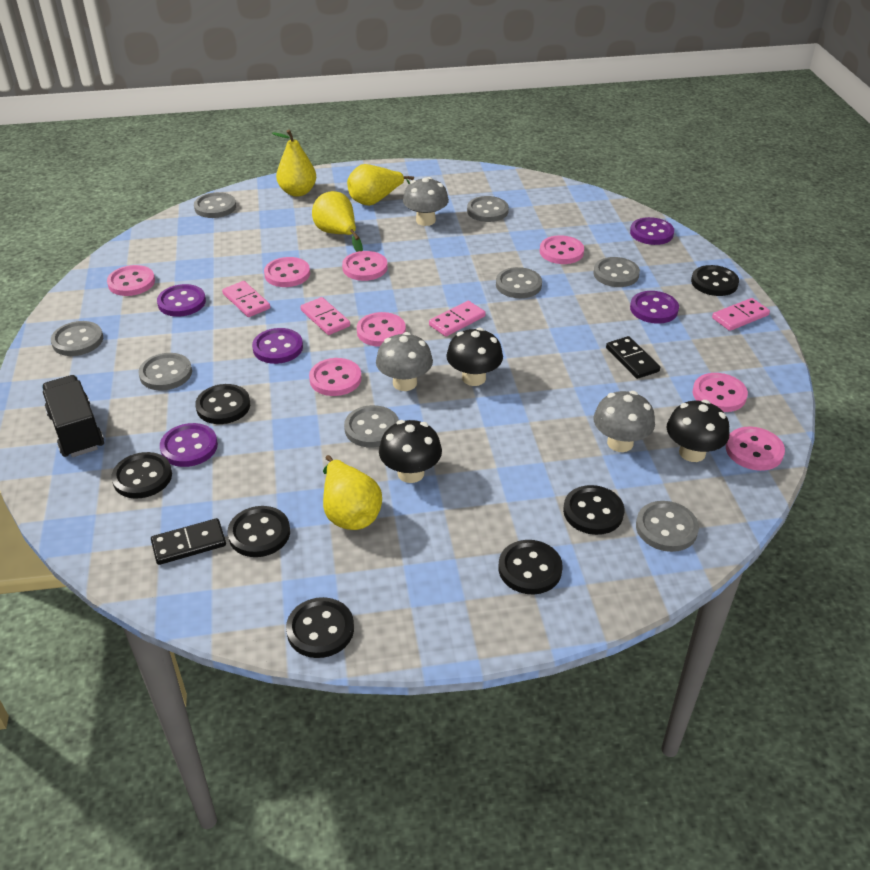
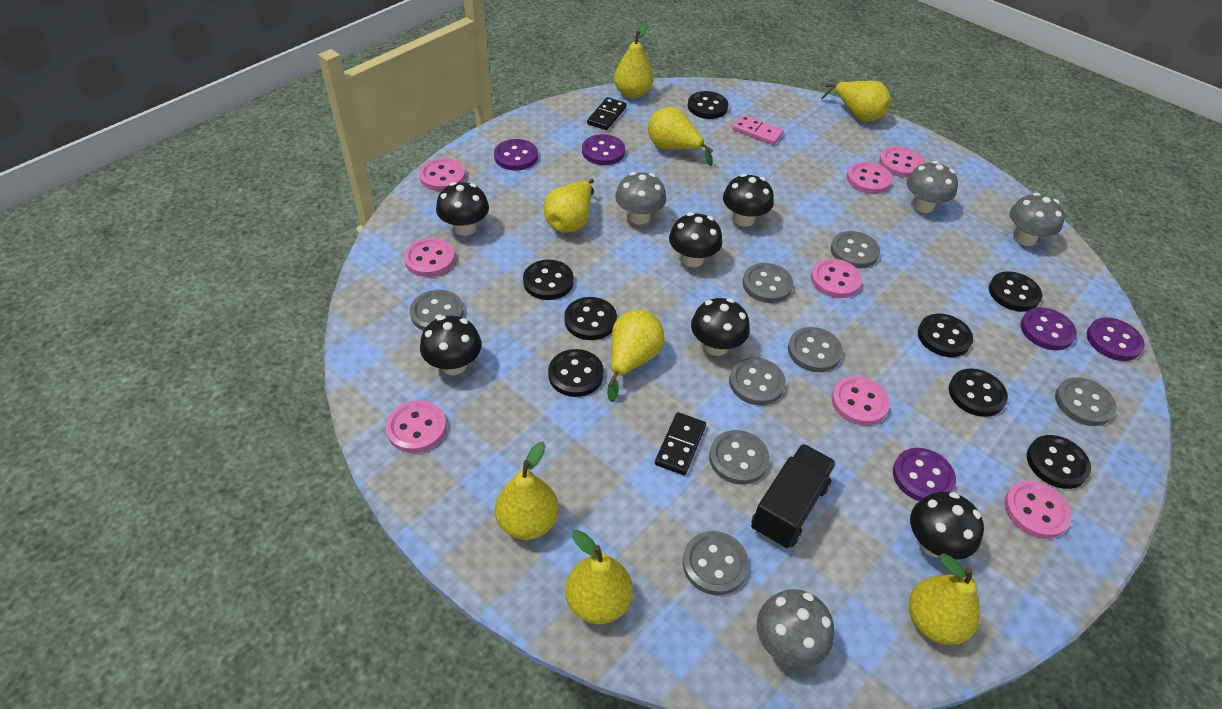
black button: 7 -> 8
black mushroom: 3 -> 6
grey mushroom: 3 -> 4
pink domino: 4 -> 1
yellow pear: 4 -> 8

